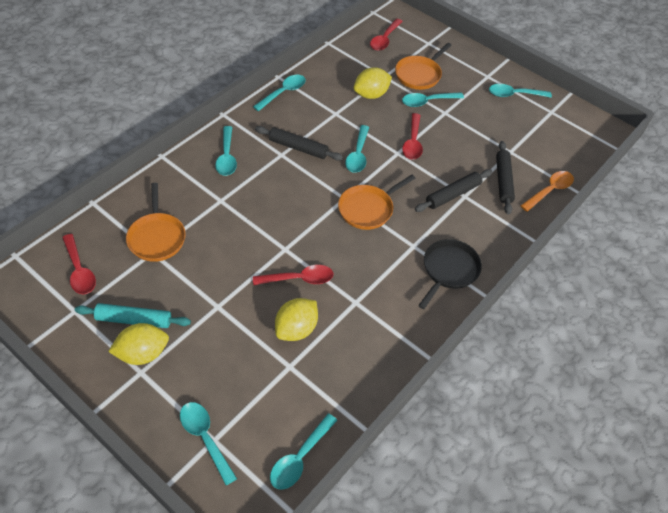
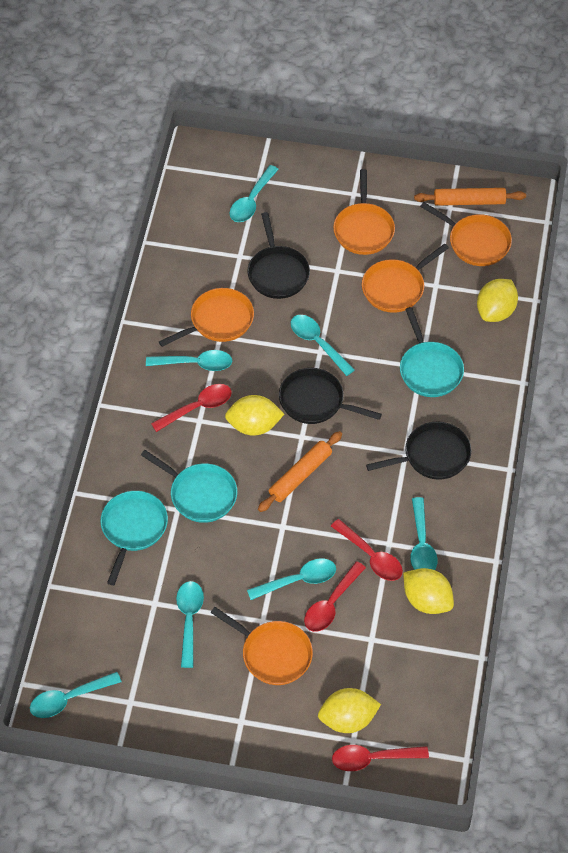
black pan: 1 -> 3
black rolling pin: 3 -> 0
orange pan: 3 -> 5
orange rolling pin: 0 -> 2
orange spoon: 1 -> 0
turquoise pan: 0 -> 3
turquoise rolling pin: 1 -> 0
yellow lemon: 3 -> 4

